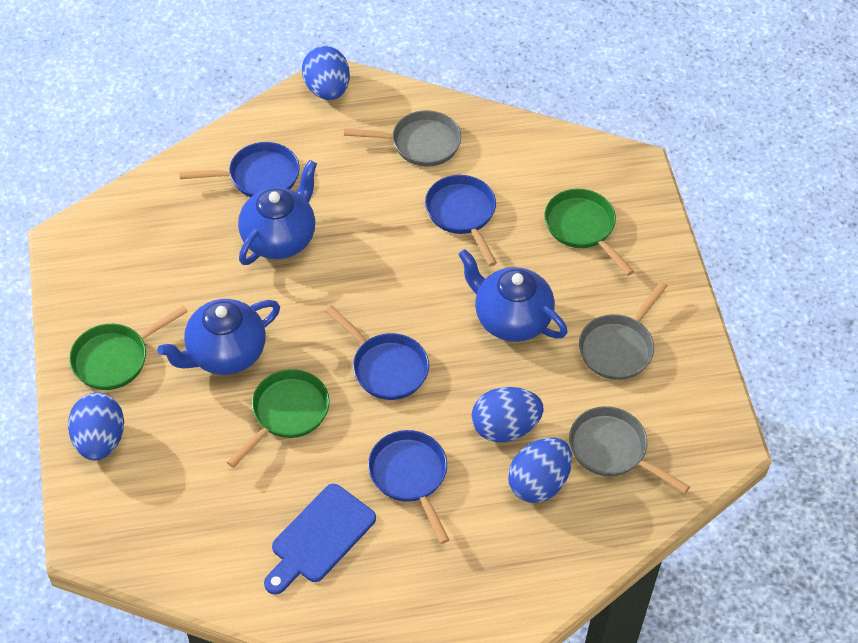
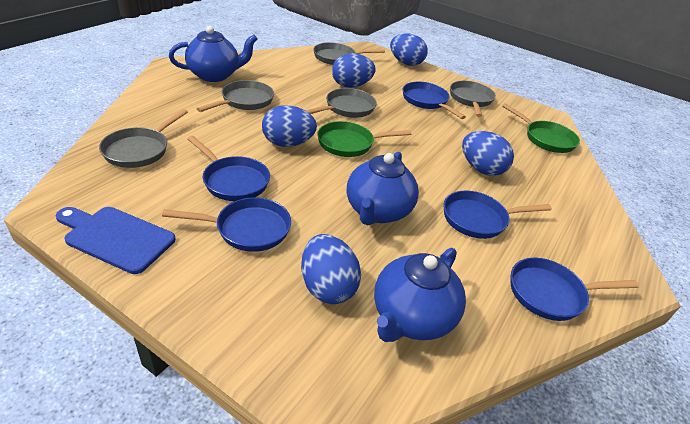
blue egg: 4 -> 5
blue pan: 4 -> 5
green pan: 3 -> 2
grey pan: 3 -> 5

